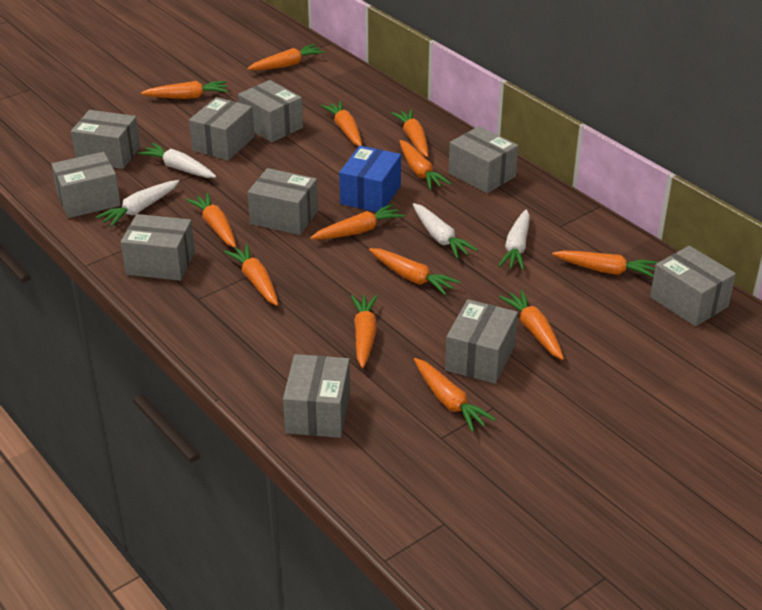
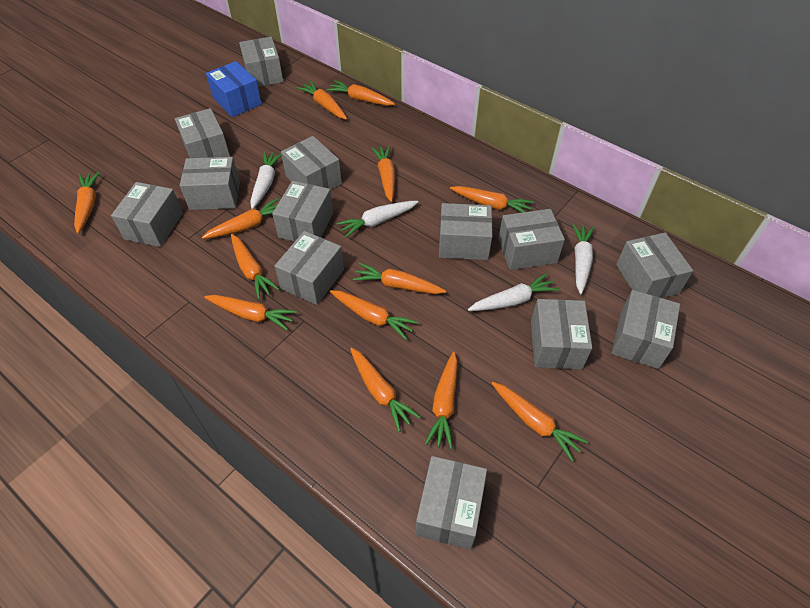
grey box: 10 -> 13

